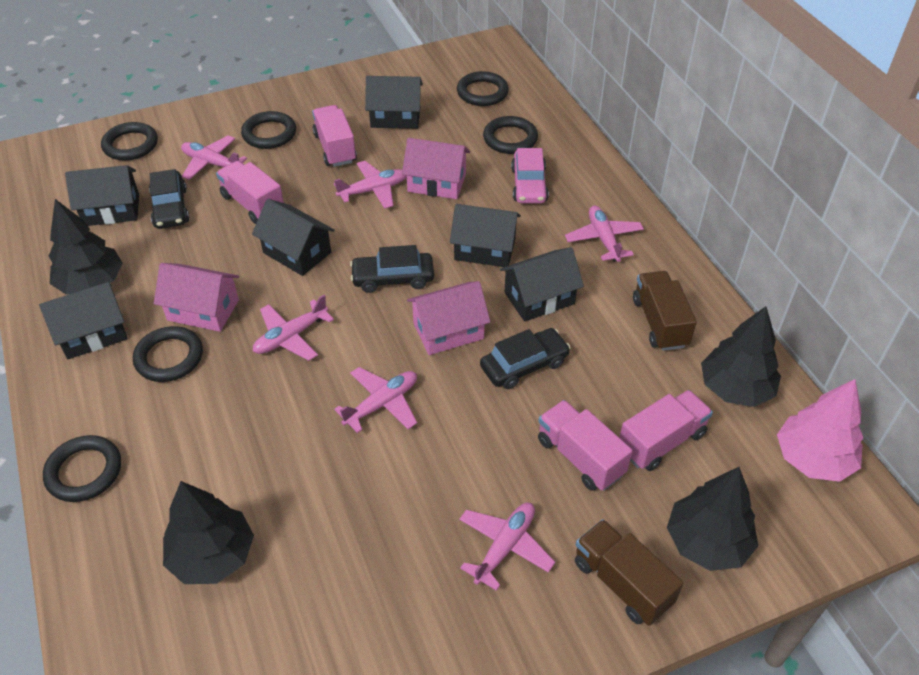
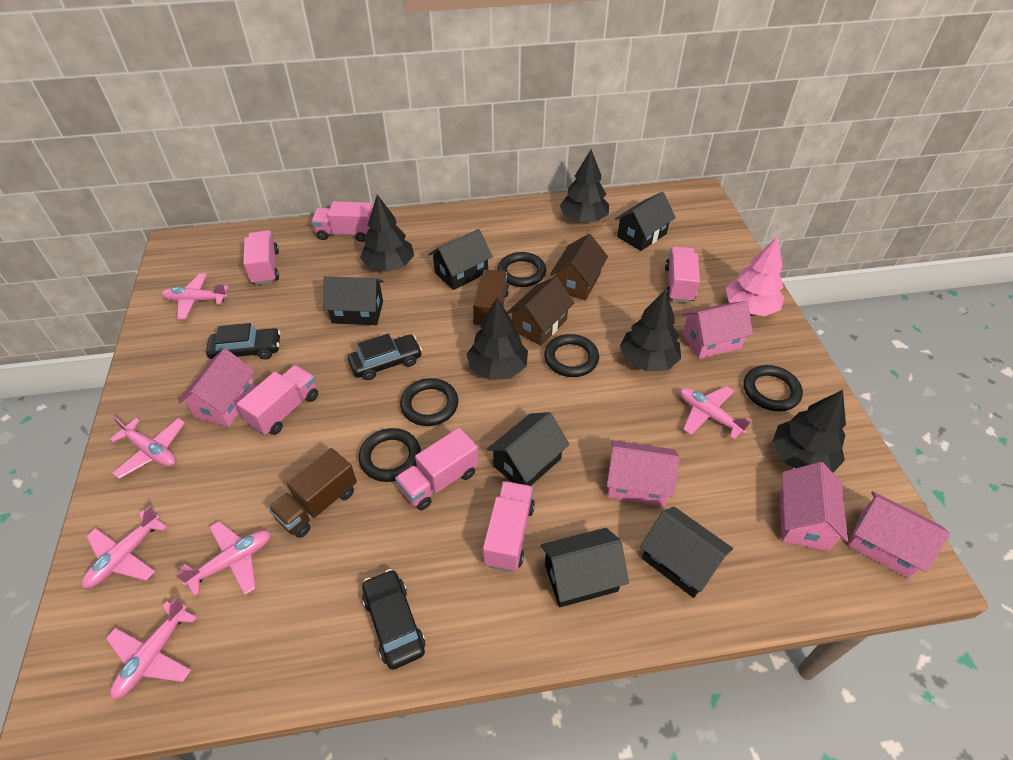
black ring: 6 -> 5
black tree: 4 -> 5
brown house: 0 -> 2
pink car: 1 -> 0
pink house: 3 -> 5
pink truck: 4 -> 6

